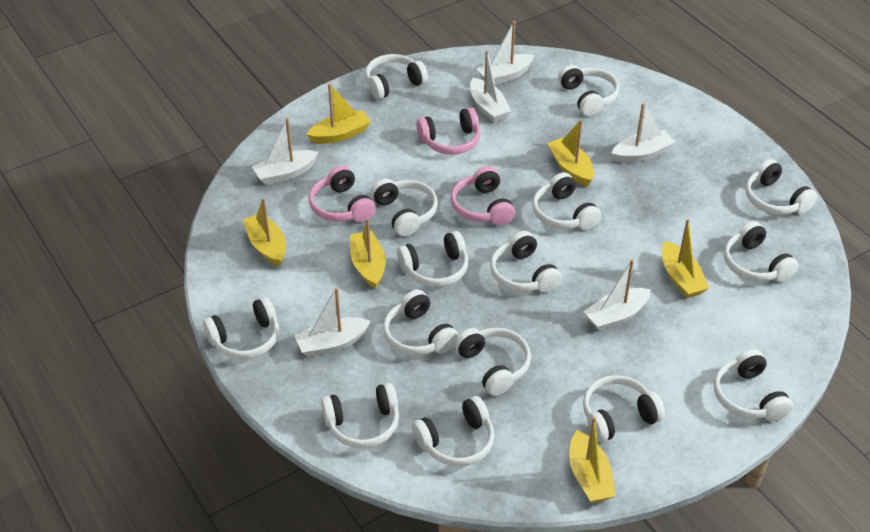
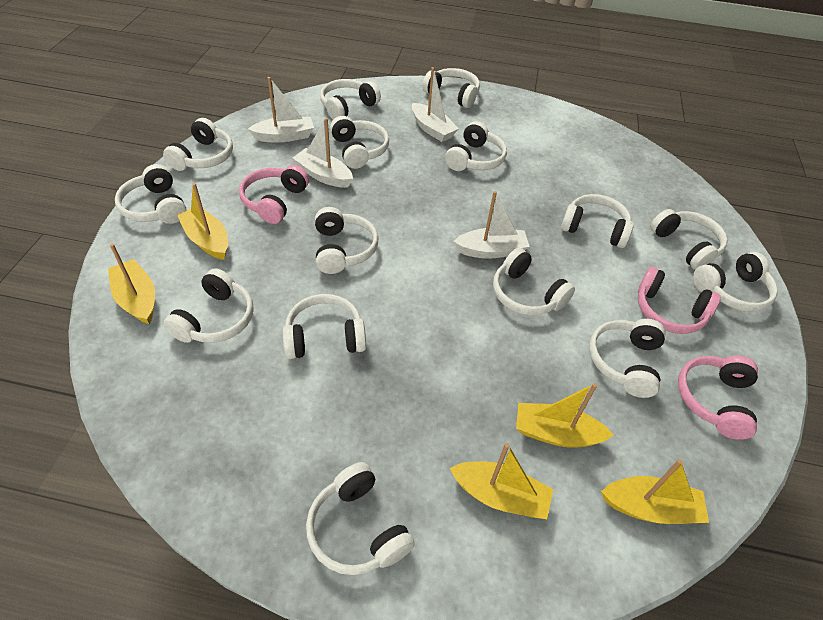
white boat: 6 -> 4
yellow boat: 6 -> 5

